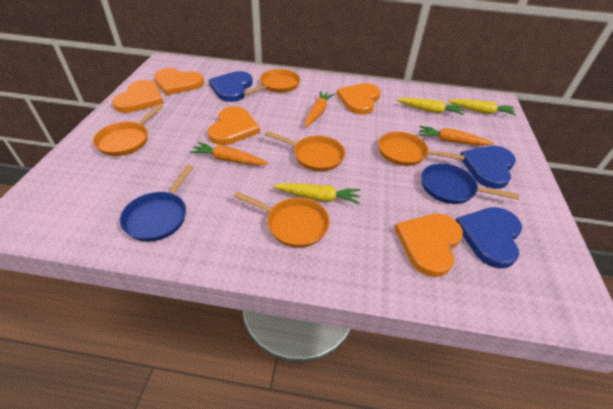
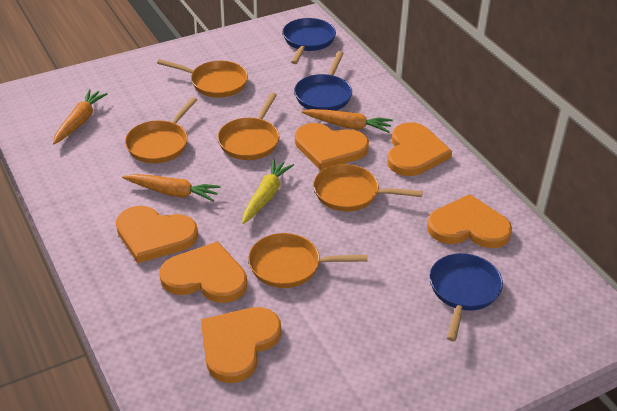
blue heart: 3 -> 0
blue pan: 2 -> 3
orange heart: 5 -> 6
yellow carrot: 3 -> 1

